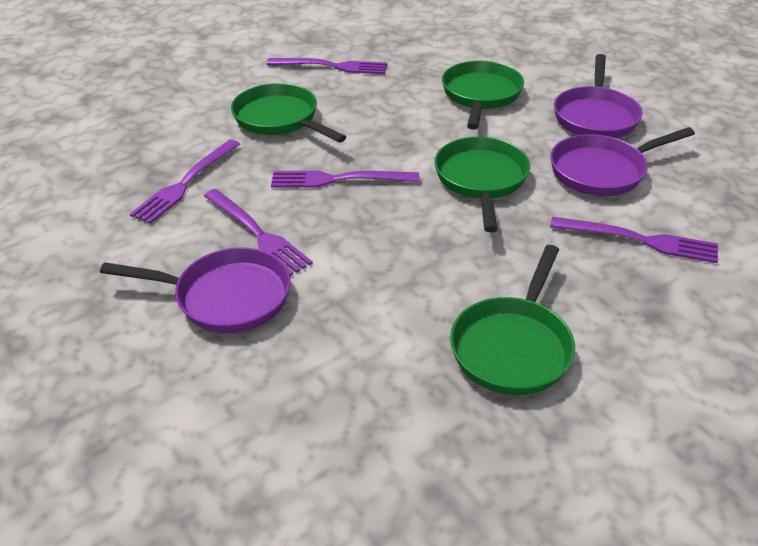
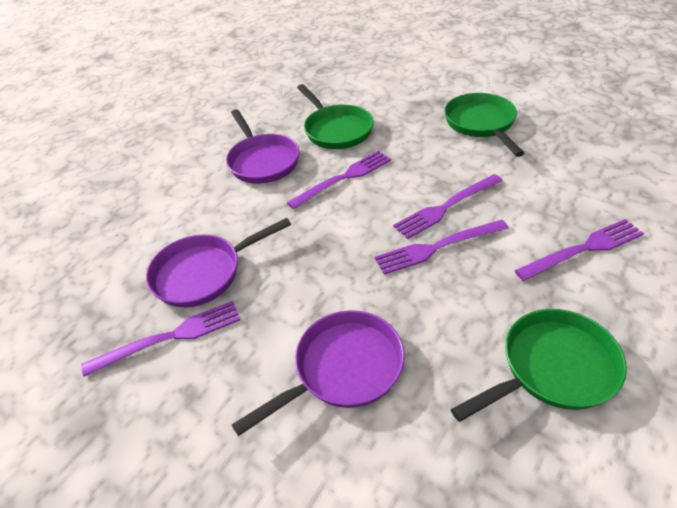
green pan: 4 -> 3

